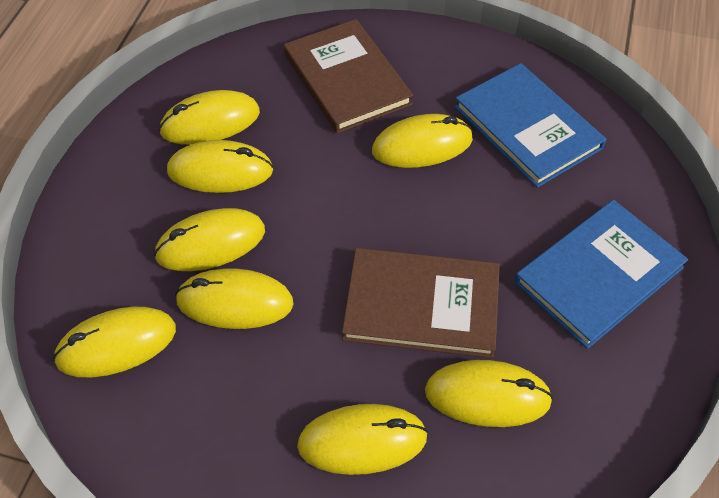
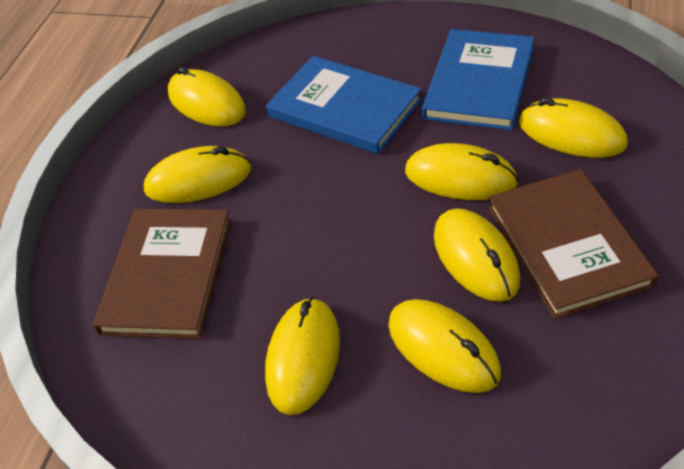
yellow mouse: 8 -> 7

